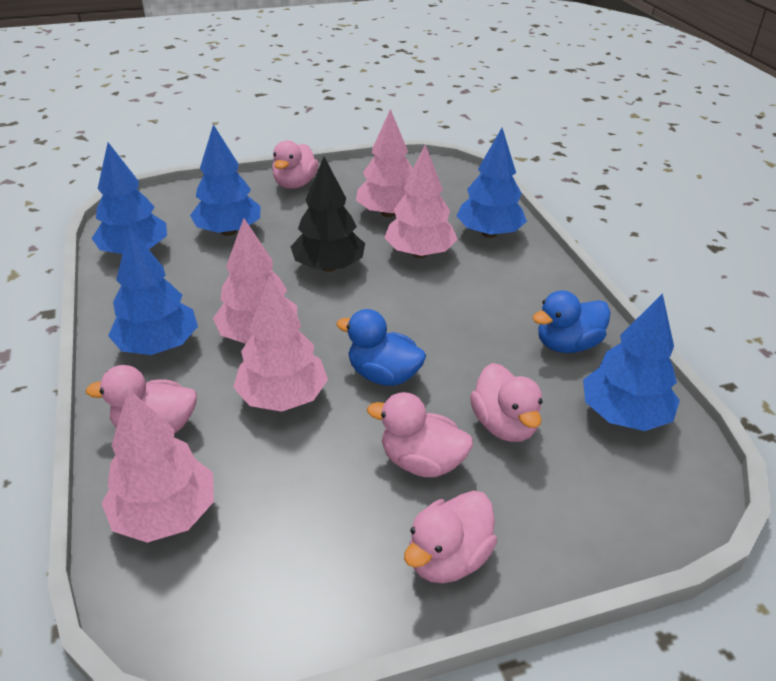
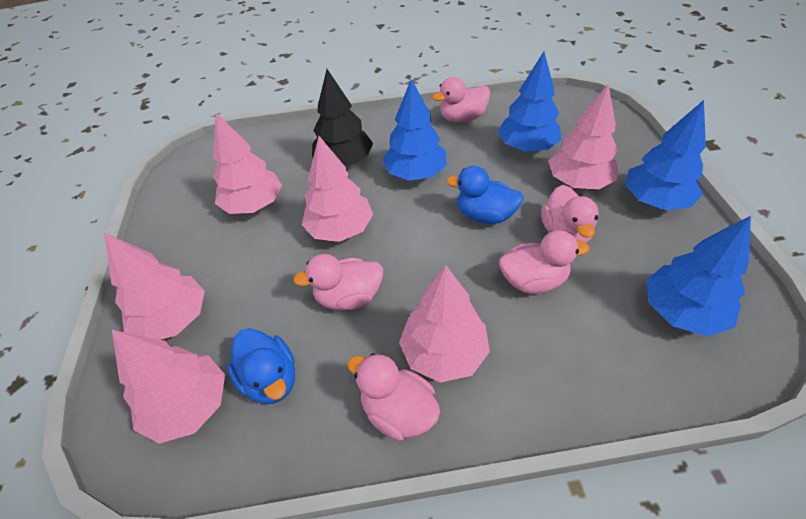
blue tree: 5 -> 4
pink tree: 5 -> 6

